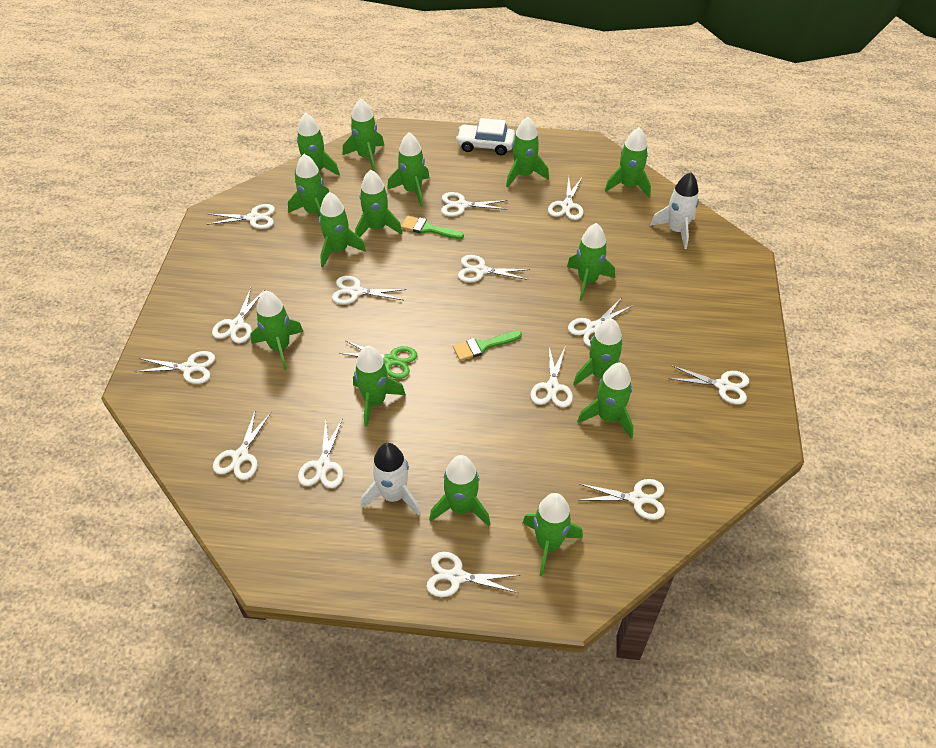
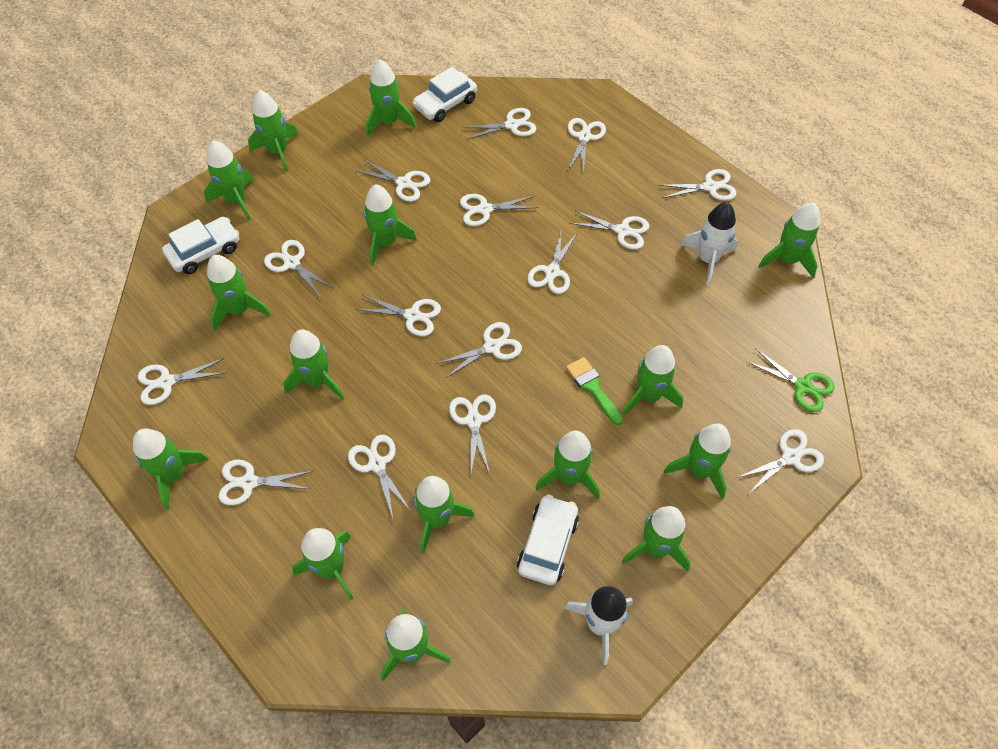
green brush: 2 -> 1
white car: 1 -> 3
white scissors: 14 -> 15

